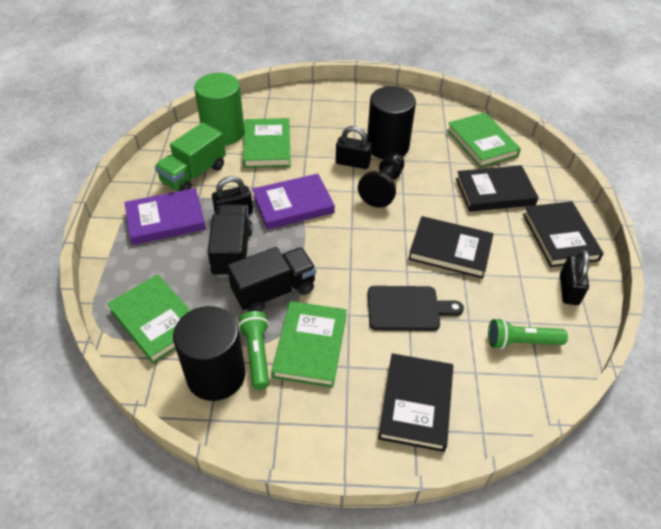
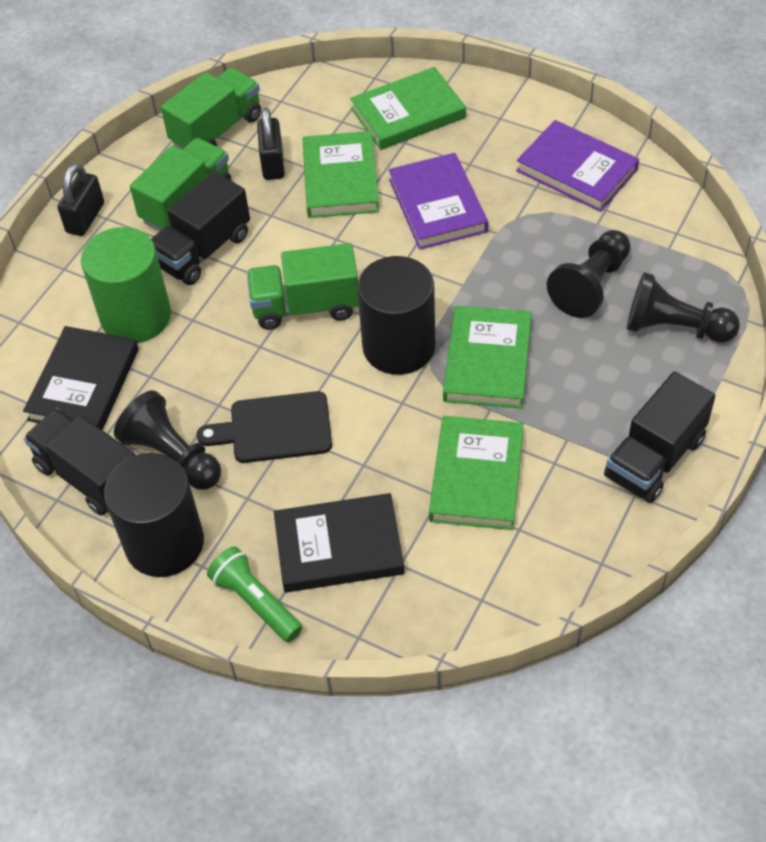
black book: 4 -> 2
black padlock: 3 -> 2
black pawn: 1 -> 3
black truck: 2 -> 3
green flashlight: 2 -> 1
green truck: 1 -> 3

